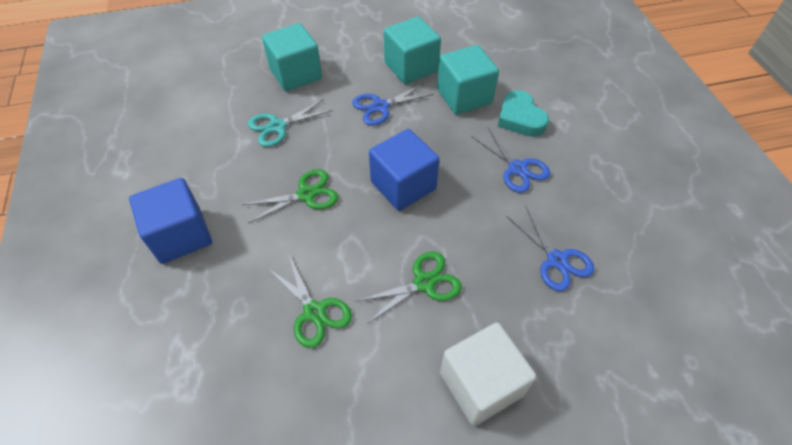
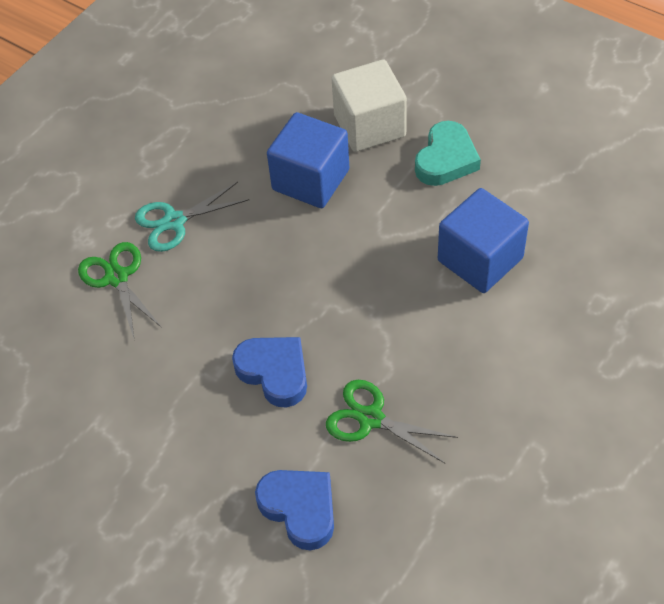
blue heart: 0 -> 2
blue scissors: 3 -> 0
green scissors: 3 -> 2
turquoise cube: 3 -> 0

